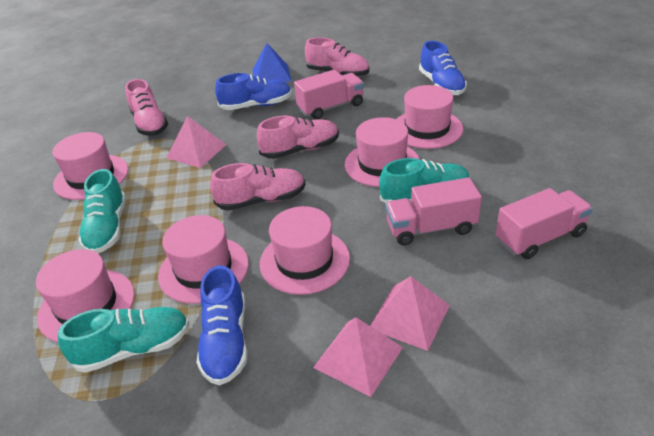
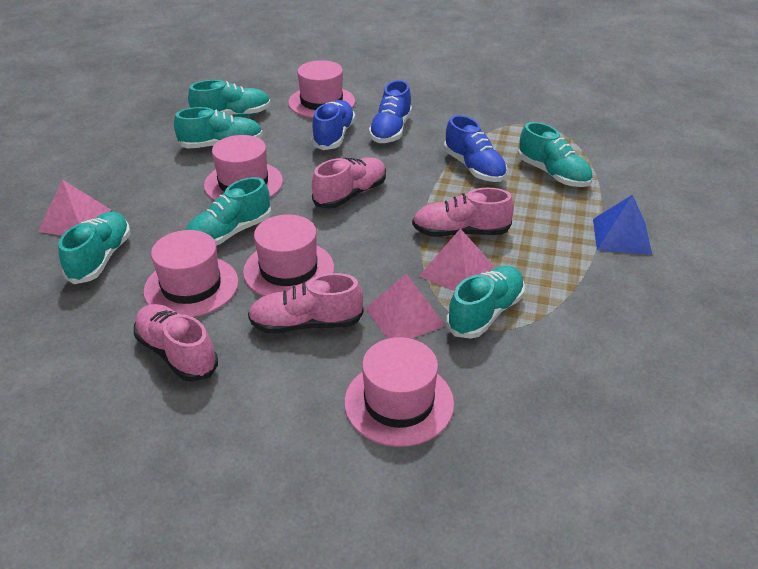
pink hat: 6 -> 5
pink truck: 3 -> 0
turquoise shoe: 3 -> 6

